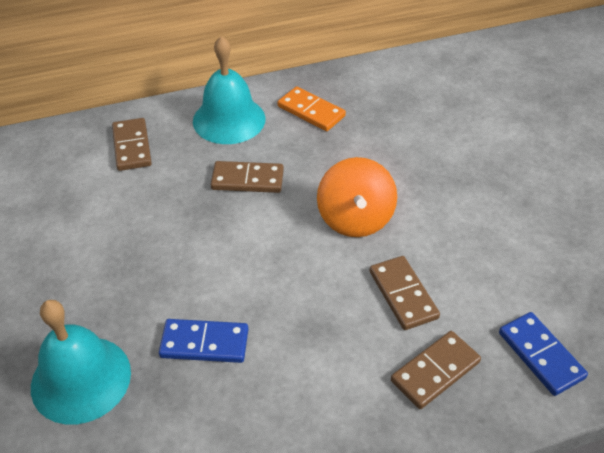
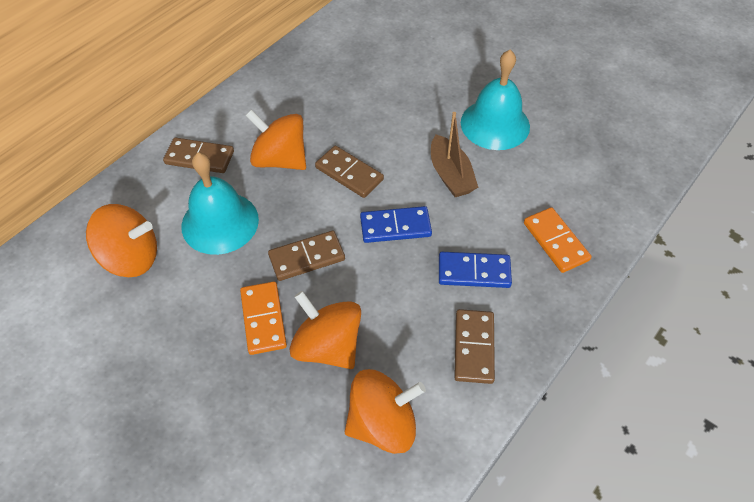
brown boat: 0 -> 1
orange domino: 1 -> 2
orange spinning top: 1 -> 4

